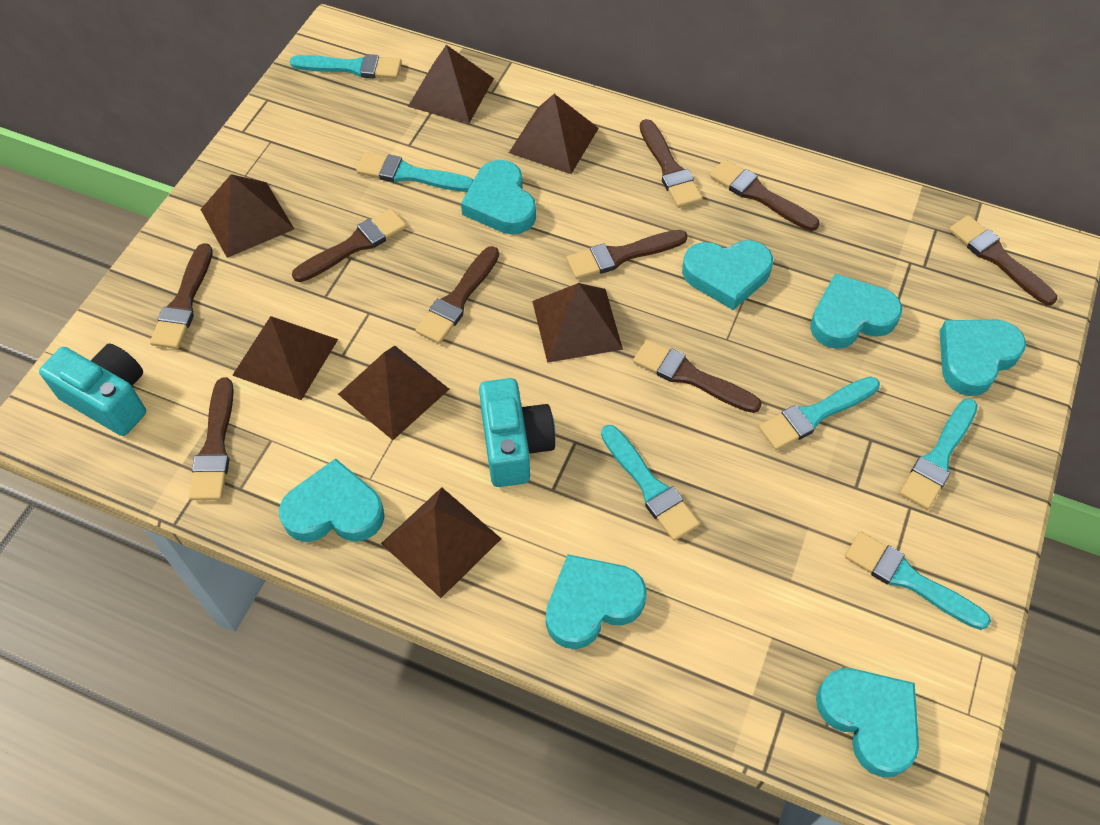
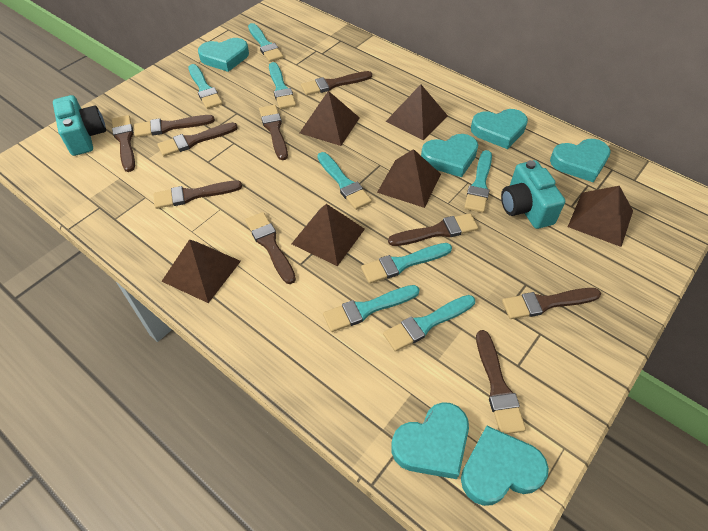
brown brush: 9 -> 10
brown pyramid: 7 -> 6
turquoise brush: 6 -> 8
turquoise heart: 7 -> 6

